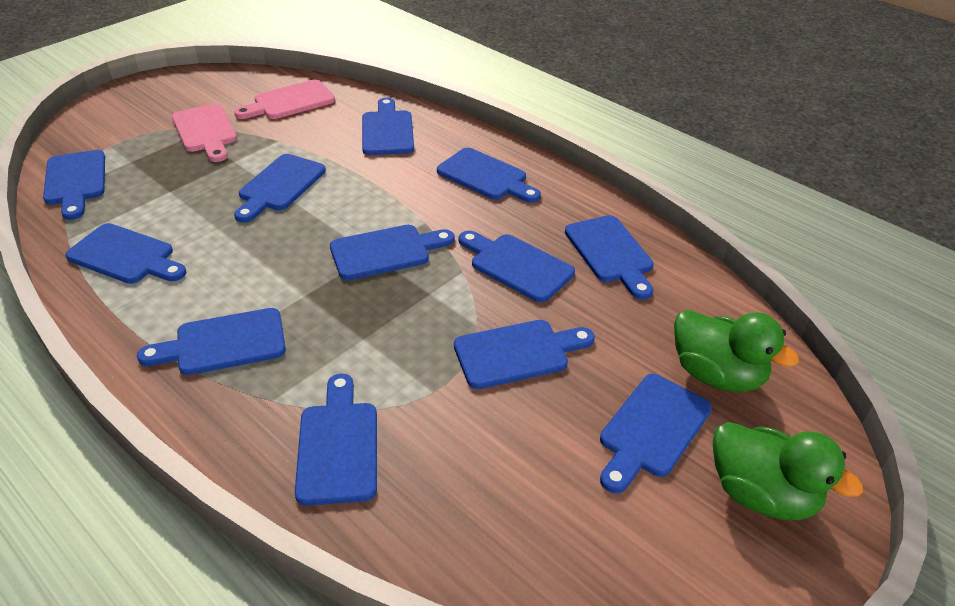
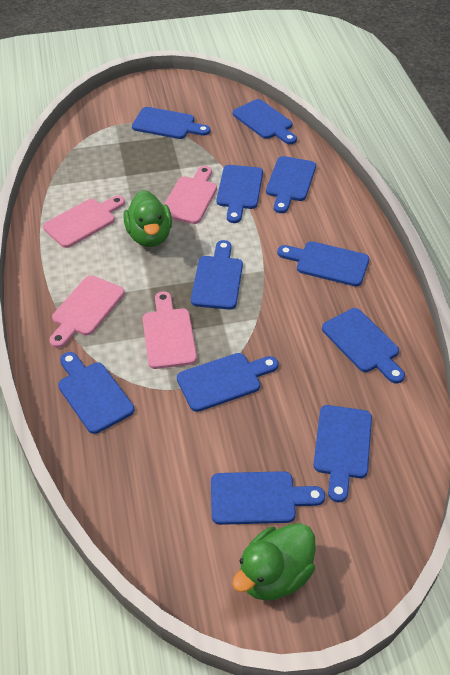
blue cutting board: 12 -> 11
pink cutting board: 2 -> 4

